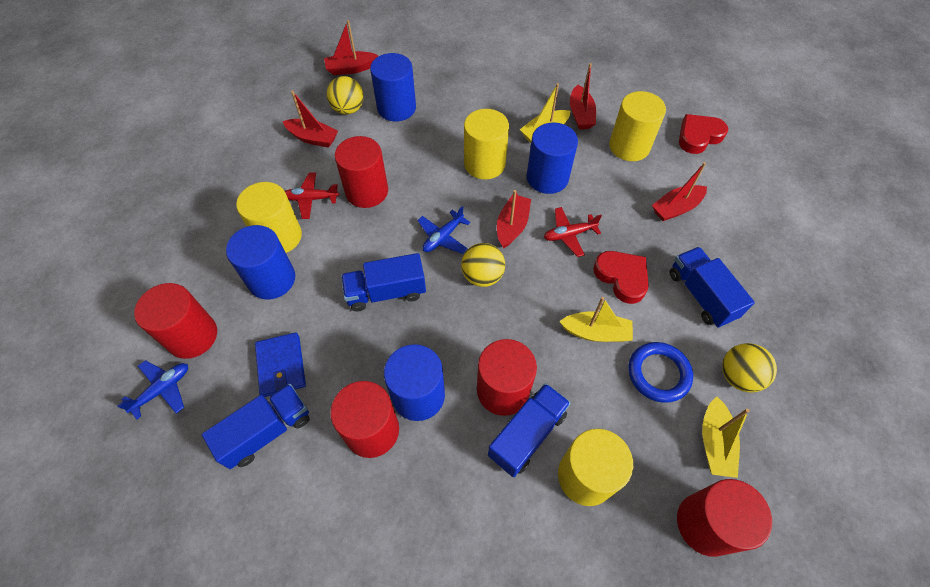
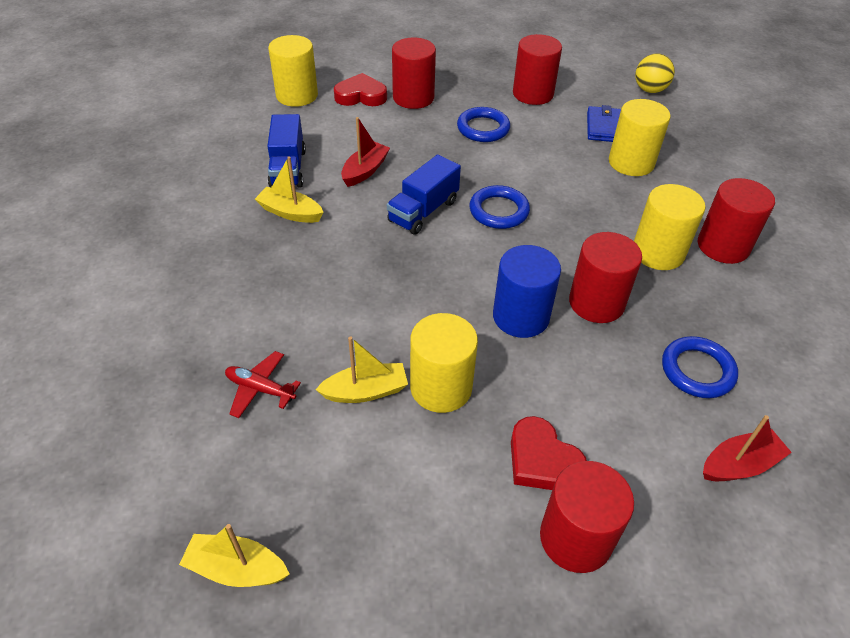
blue cylinder: 4 -> 1
blue plane: 2 -> 0
blue ring: 1 -> 3
blue truck: 4 -> 2
red boat: 5 -> 2
red plane: 2 -> 1
yellow ball: 3 -> 1

